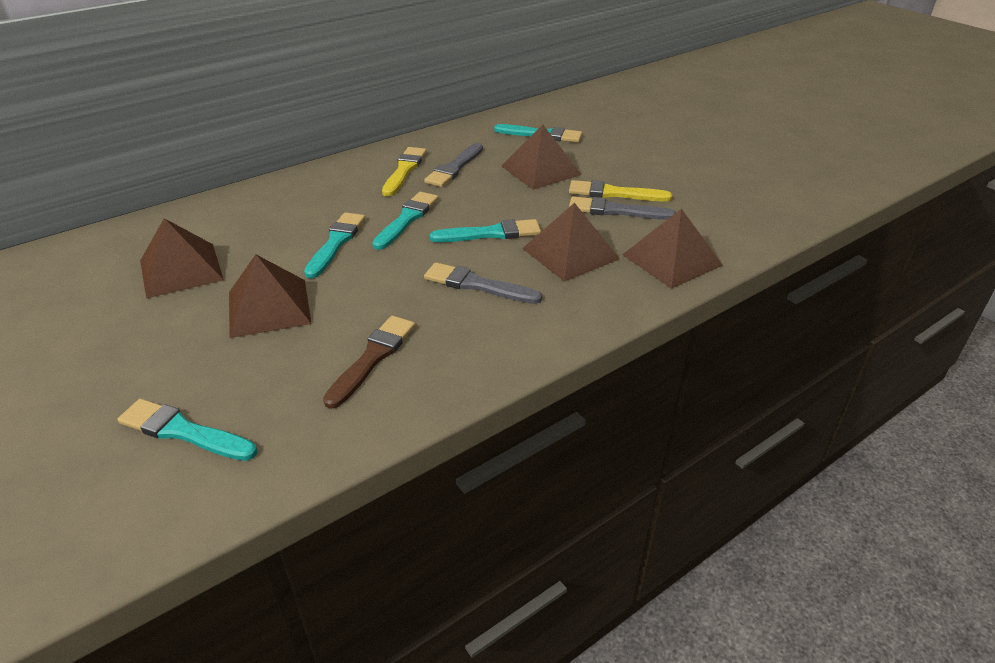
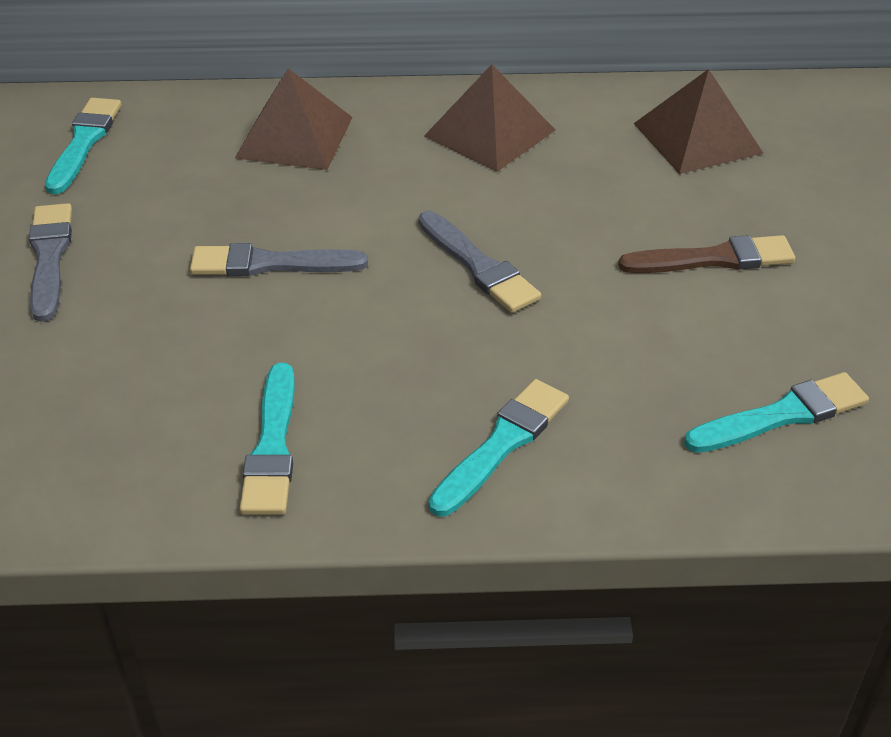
brown pyramid: 5 -> 3
turquoise brush: 5 -> 4
yellow brush: 2 -> 0

